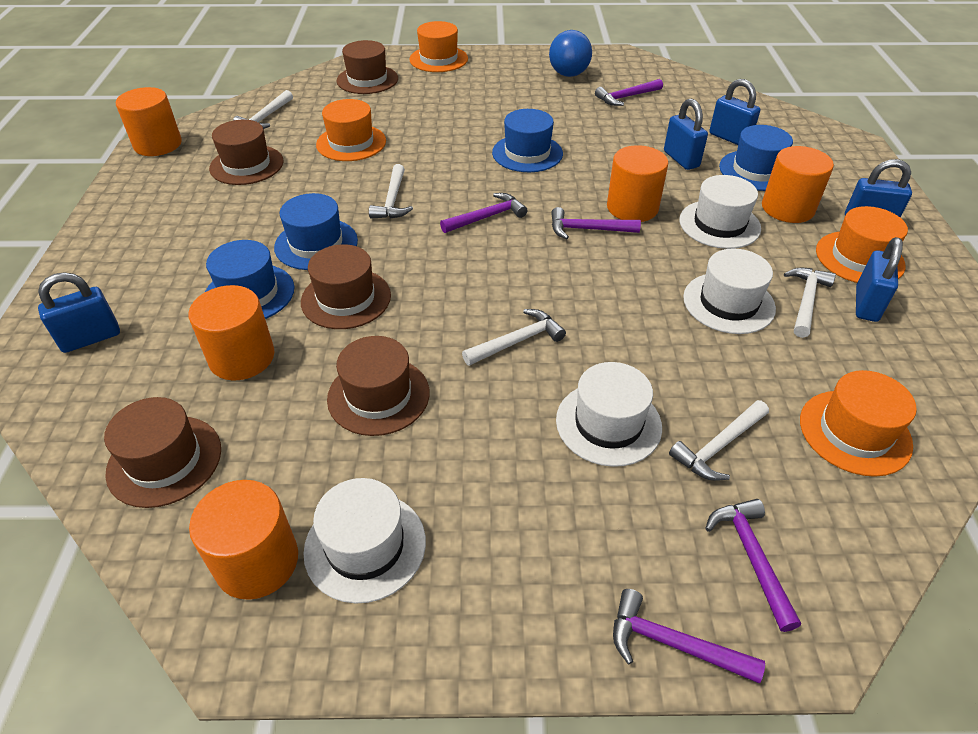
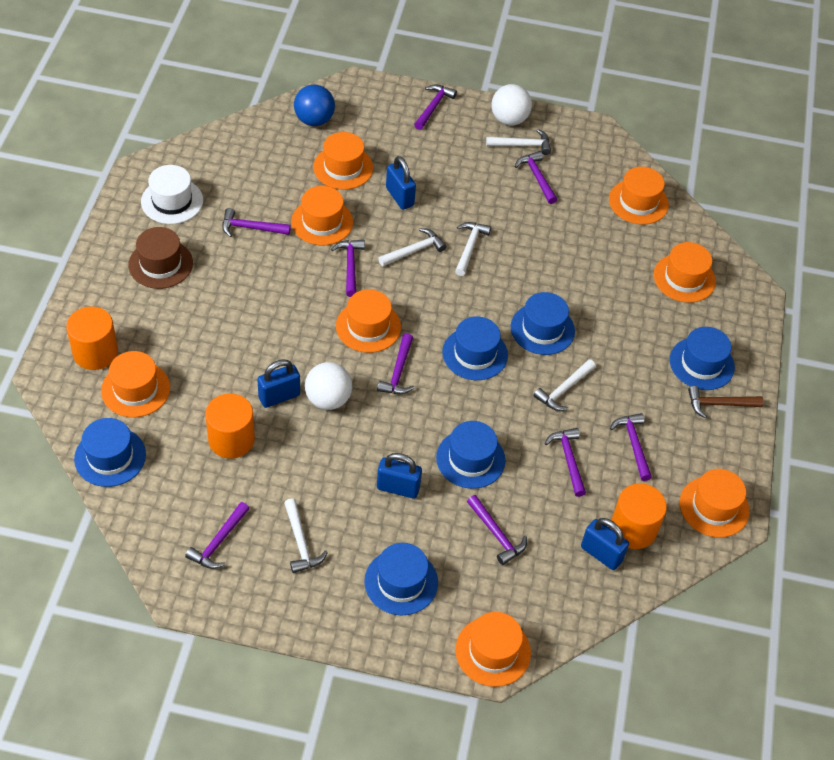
blue hat: 4 -> 6
blue padlock: 5 -> 4
brown hammer: 0 -> 1
brown hat: 5 -> 1
orange cylinder: 5 -> 3
orange hat: 4 -> 8
purple hammer: 5 -> 9
white ball: 0 -> 2
white hat: 4 -> 1

